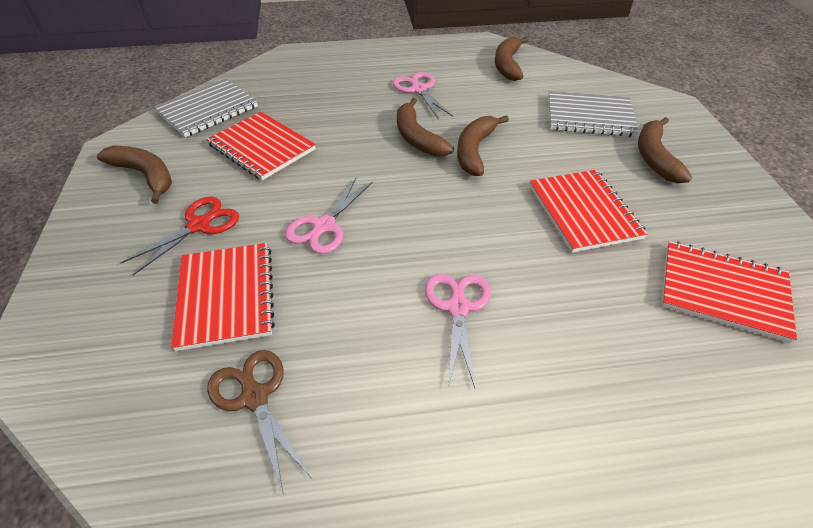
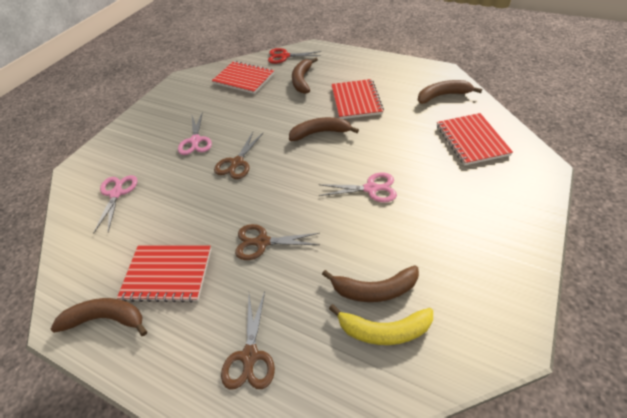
brown scissors: 1 -> 3
grey notebook: 2 -> 0
yellow banana: 0 -> 1

